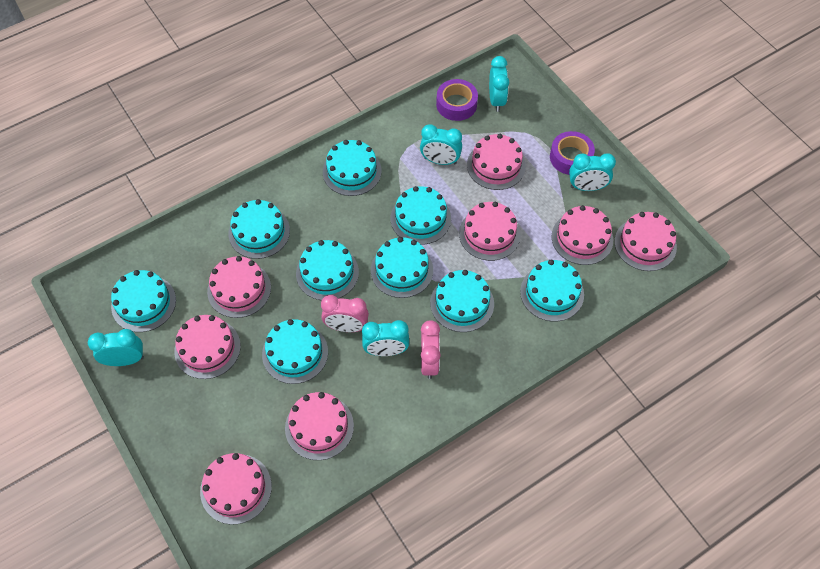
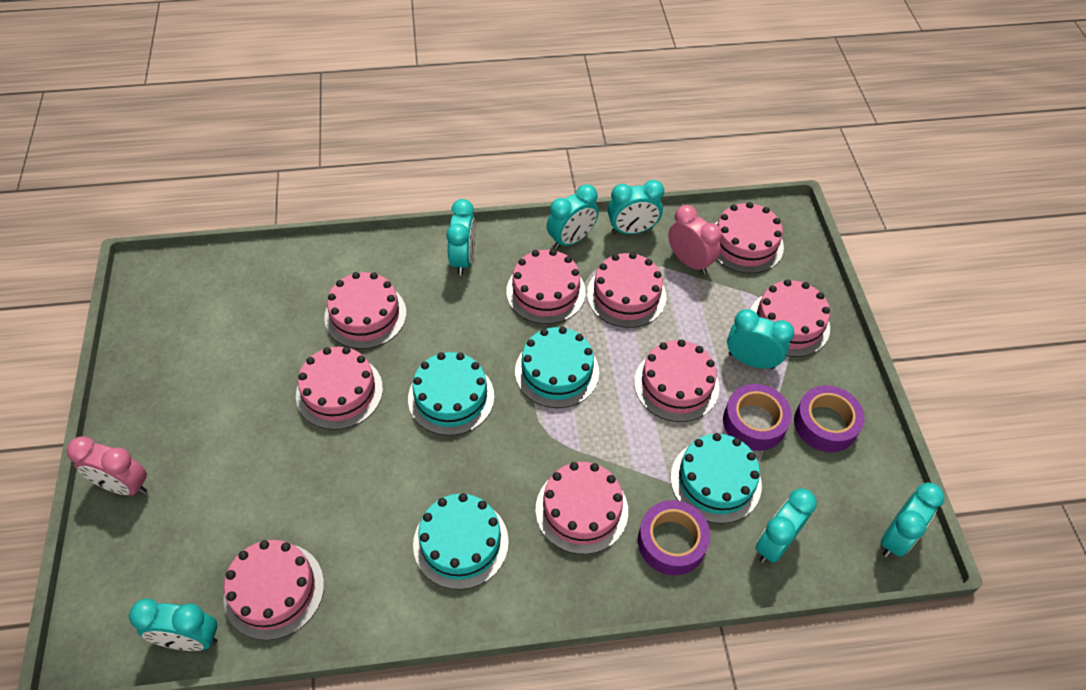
pink cake: 8 -> 9
purple tape: 2 -> 3
turquoise cake: 9 -> 4
turquoise clock: 5 -> 7

